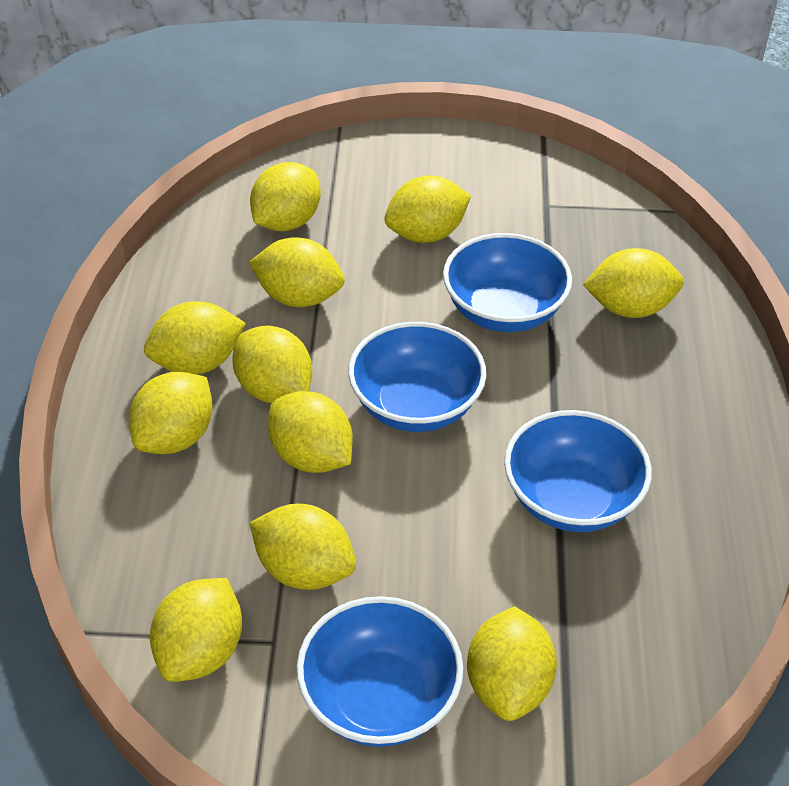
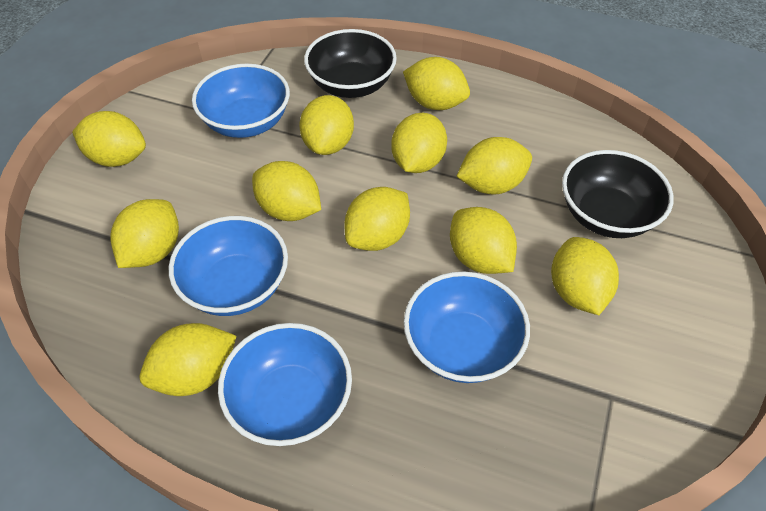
black bowl: 0 -> 2

